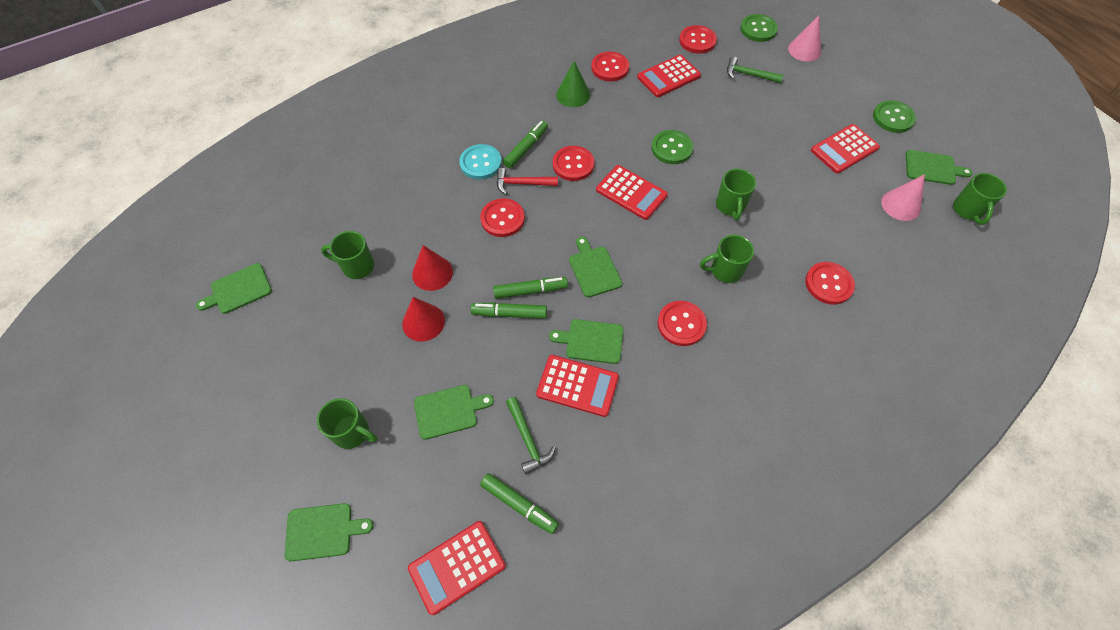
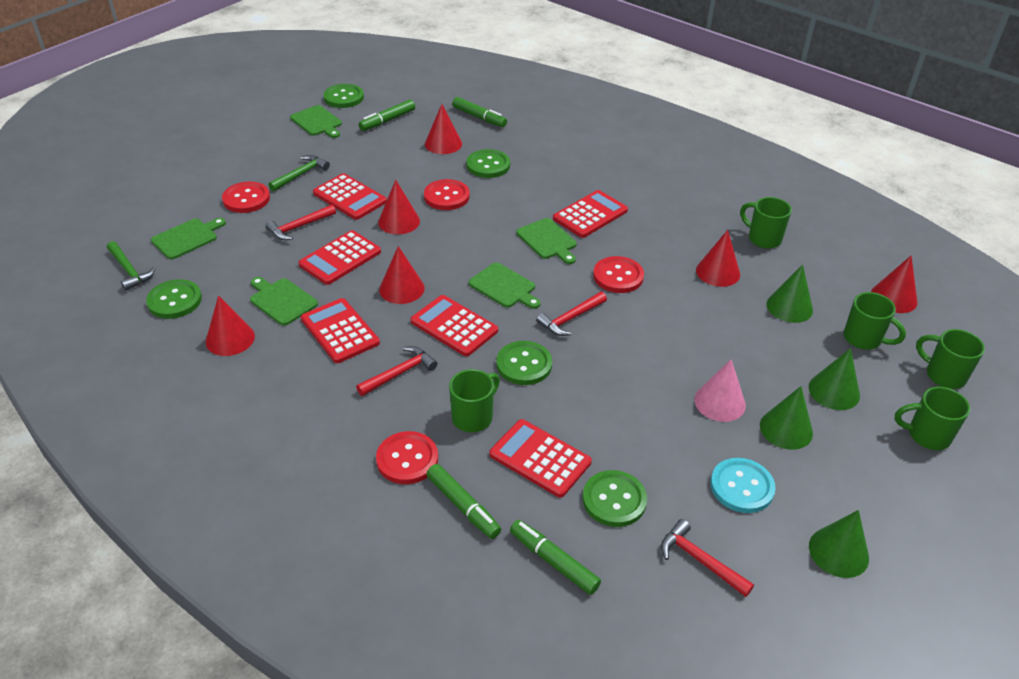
green button: 3 -> 5
green cone: 1 -> 4
green cutting board: 6 -> 5
pink cone: 2 -> 1
red button: 6 -> 4
red calculator: 5 -> 6
red cone: 2 -> 6
red hammer: 1 -> 4

